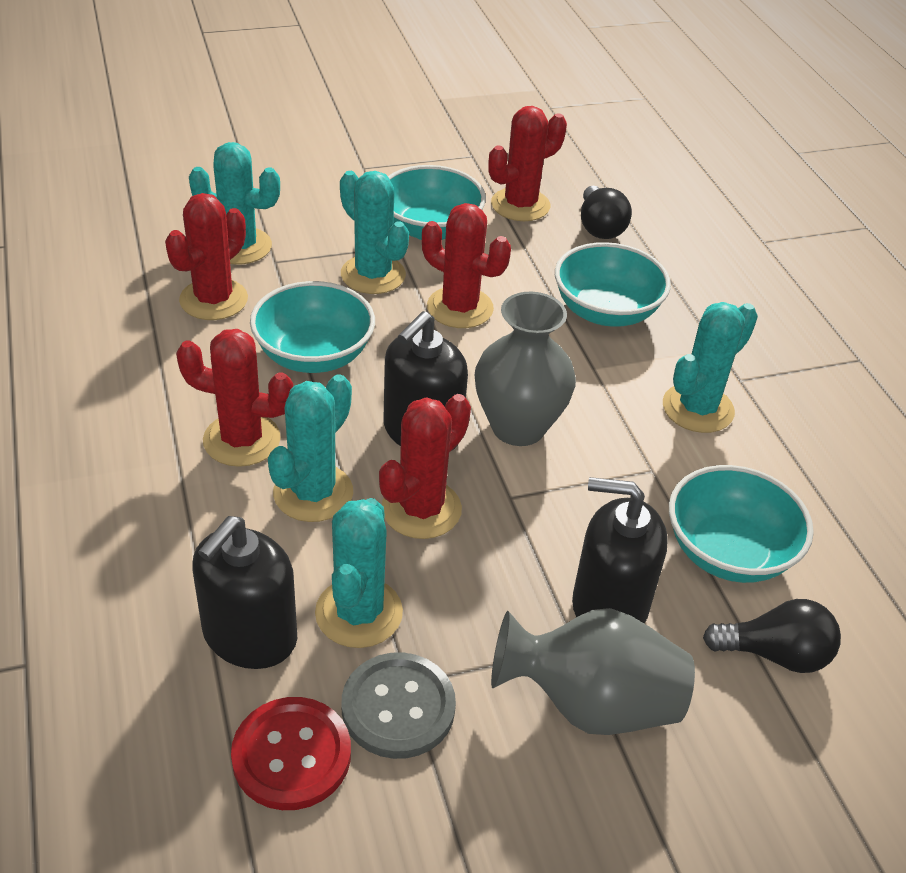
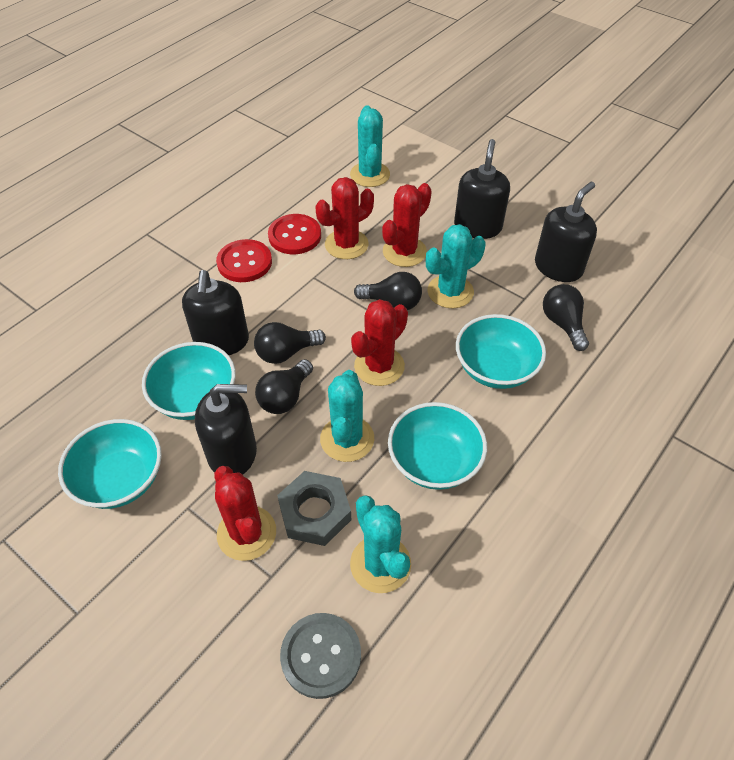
black light bulb: 2 -> 4
black soap dispenser: 3 -> 4
grey nut: 0 -> 1
grey vase: 2 -> 0
red button: 1 -> 2
red cactus: 5 -> 4
turquoise cactus: 5 -> 4

